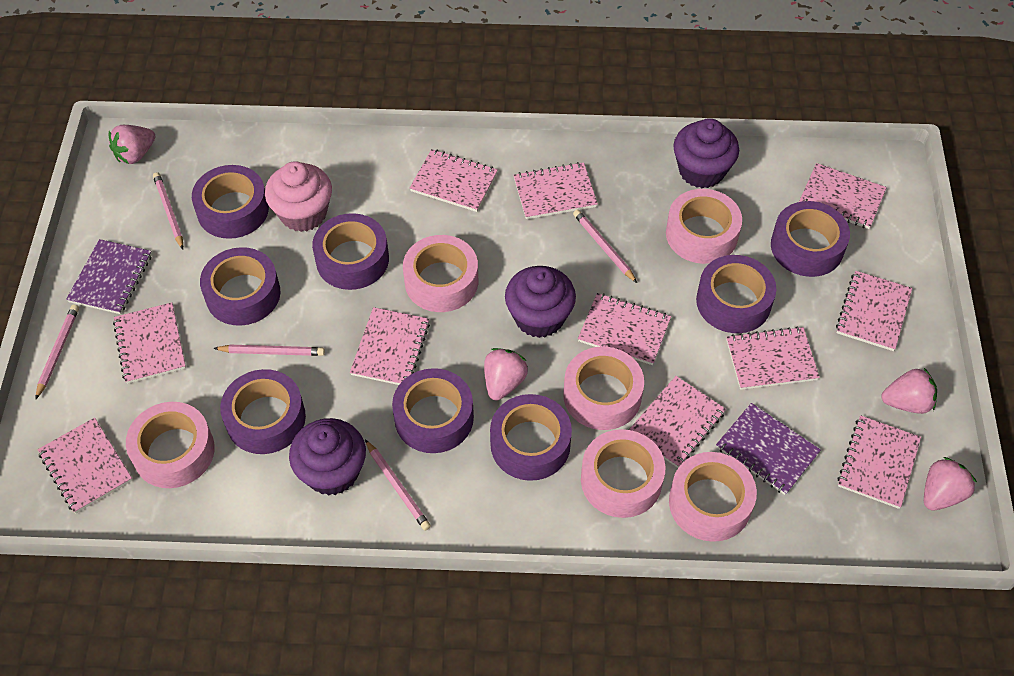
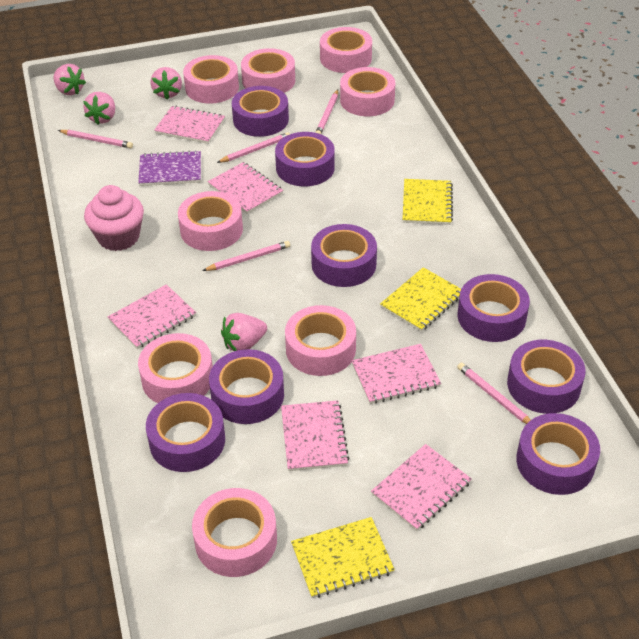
pink notebook: 11 -> 6
pink tape: 6 -> 8
purple cupcake: 3 -> 0
purple notebook: 2 -> 1
yellow notebook: 0 -> 3

